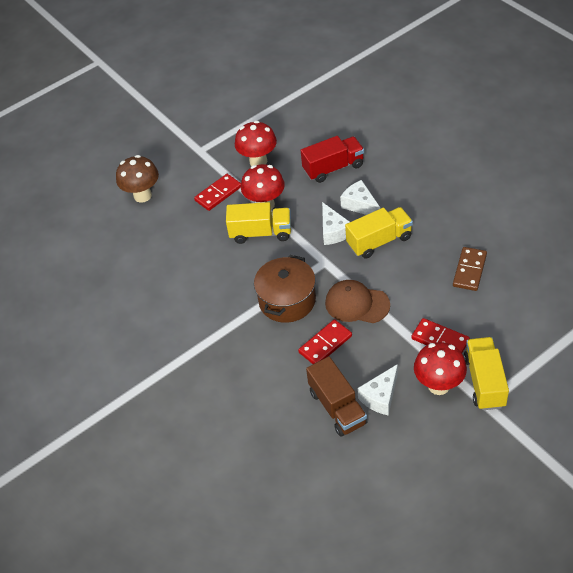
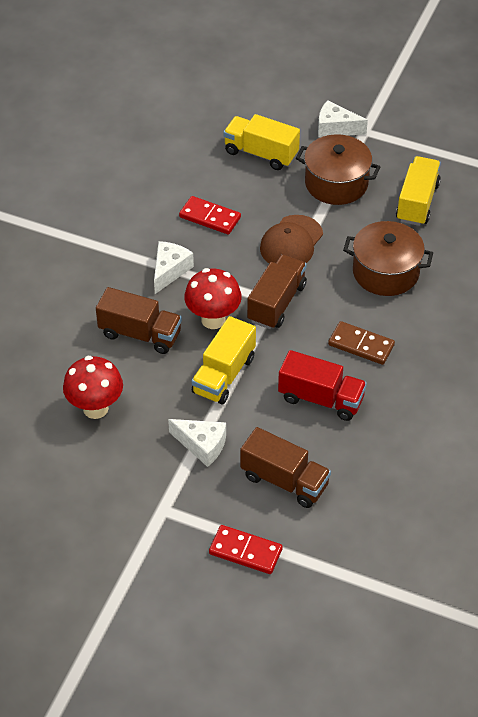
brown mushroom: 1 -> 0
brown pot: 1 -> 2
brown truck: 1 -> 3
red domino: 3 -> 2
red mushroom: 3 -> 2

